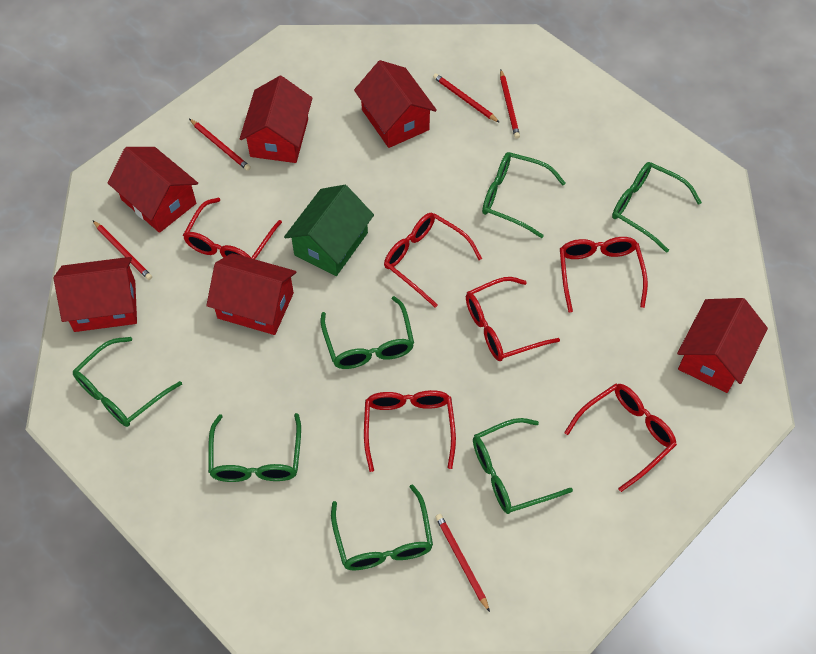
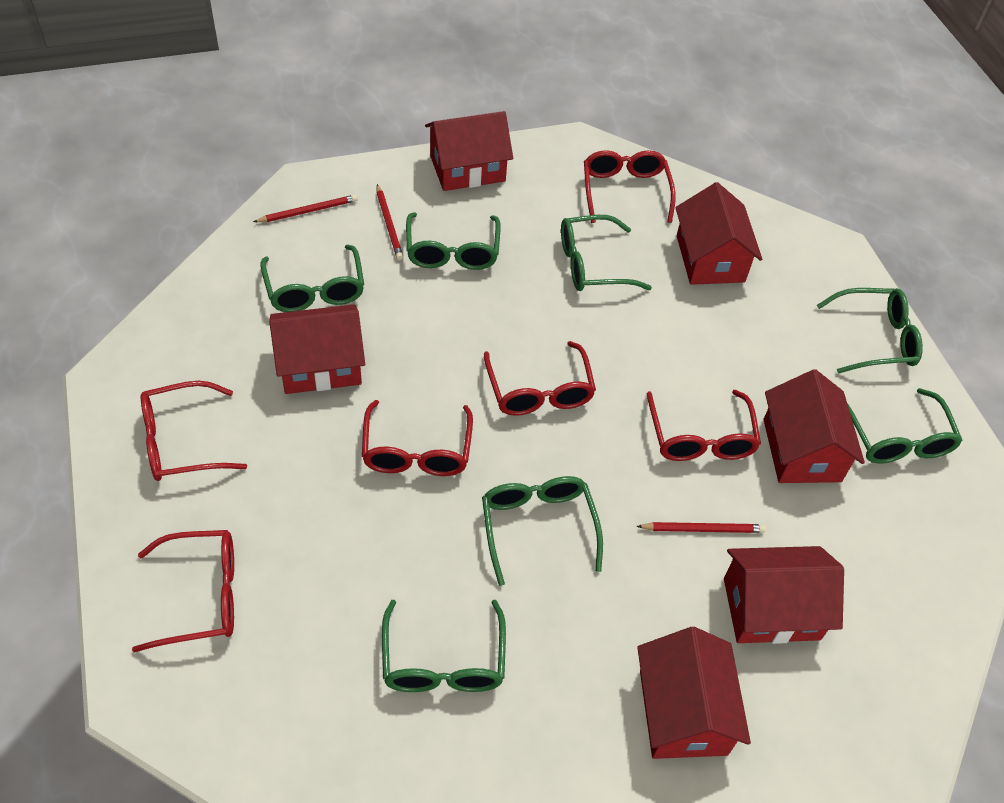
green house: 1 -> 0
red pencil: 5 -> 3

